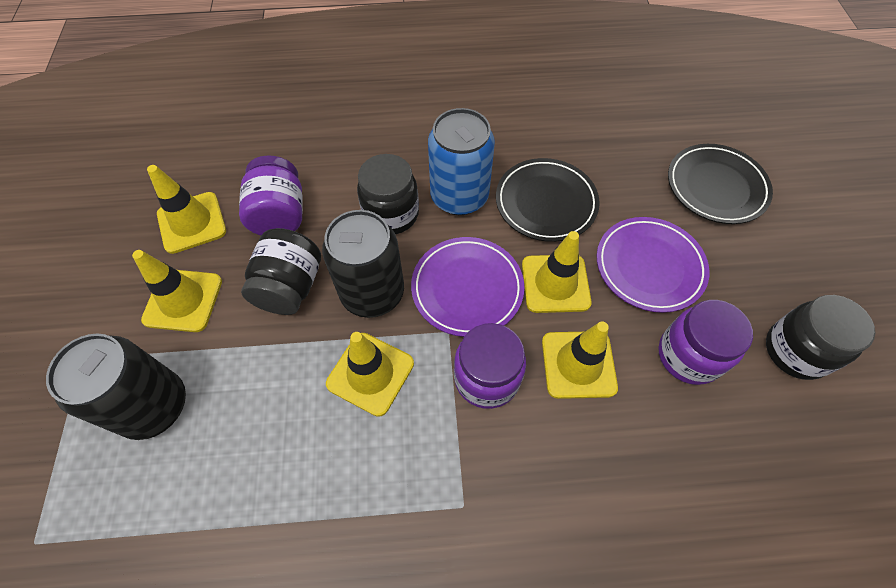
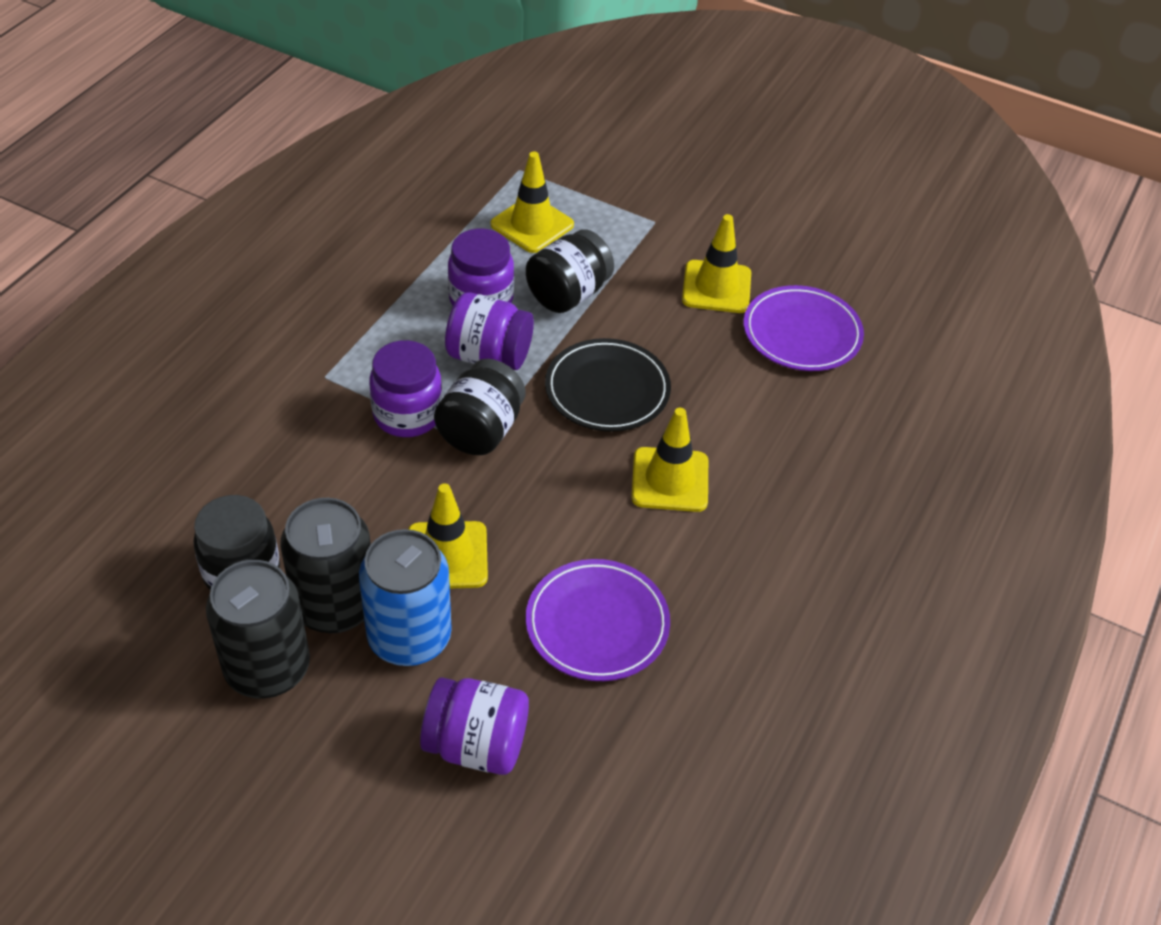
black plate: 2 -> 1
purple jar: 3 -> 4
yellow traffic cone: 5 -> 4

